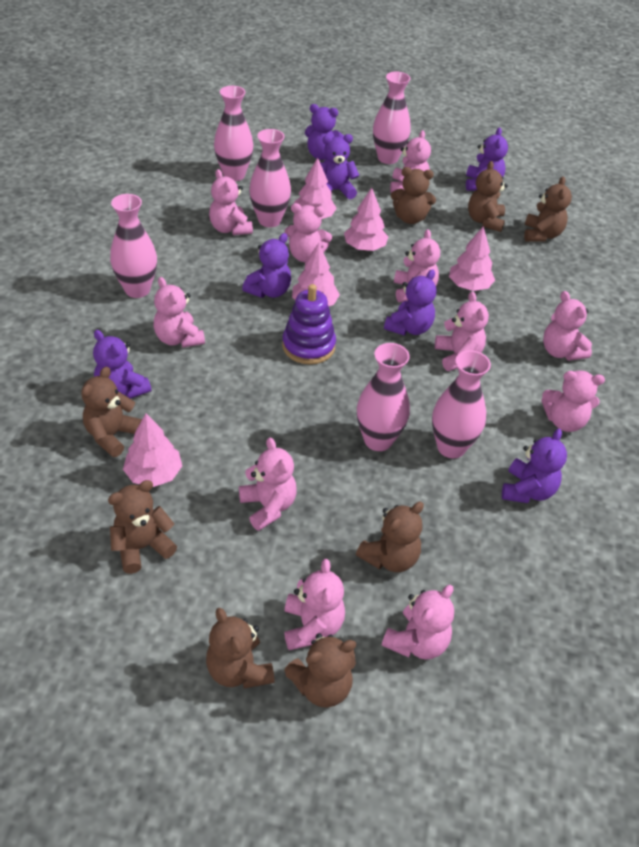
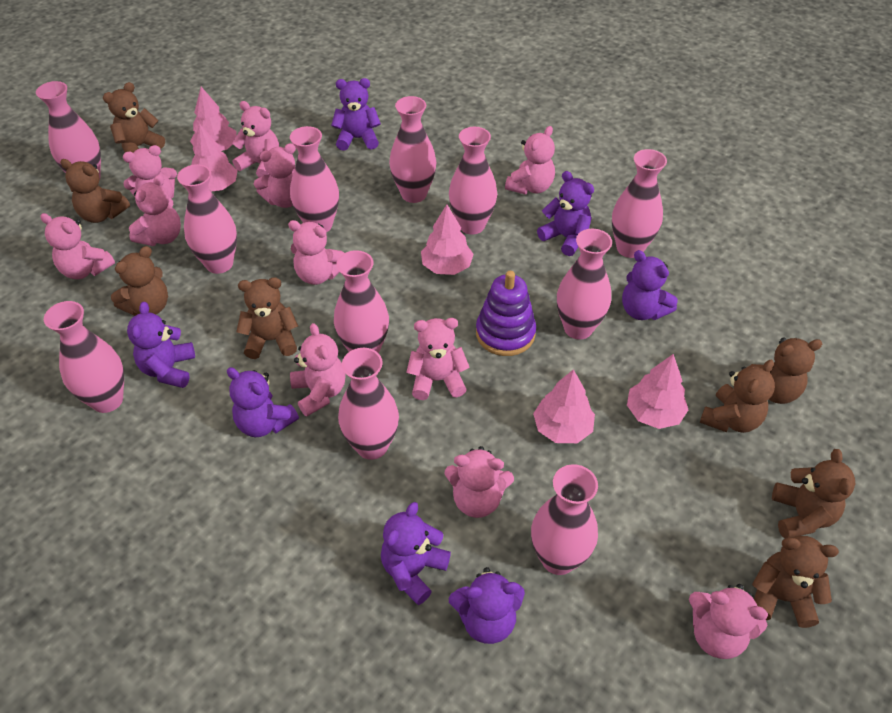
pink vase: 6 -> 11

